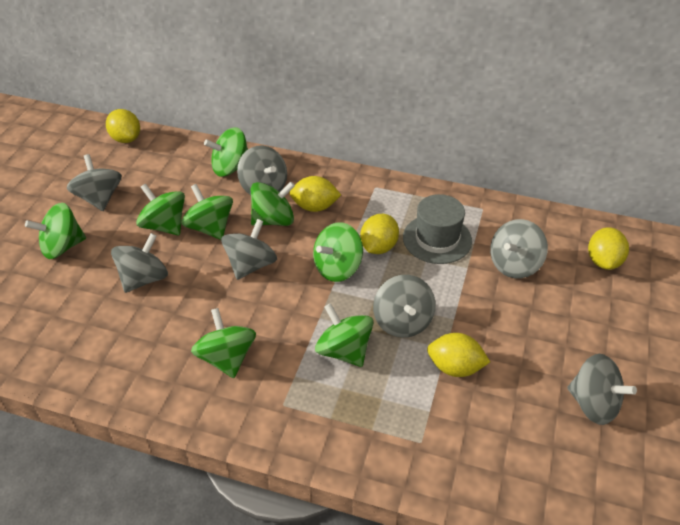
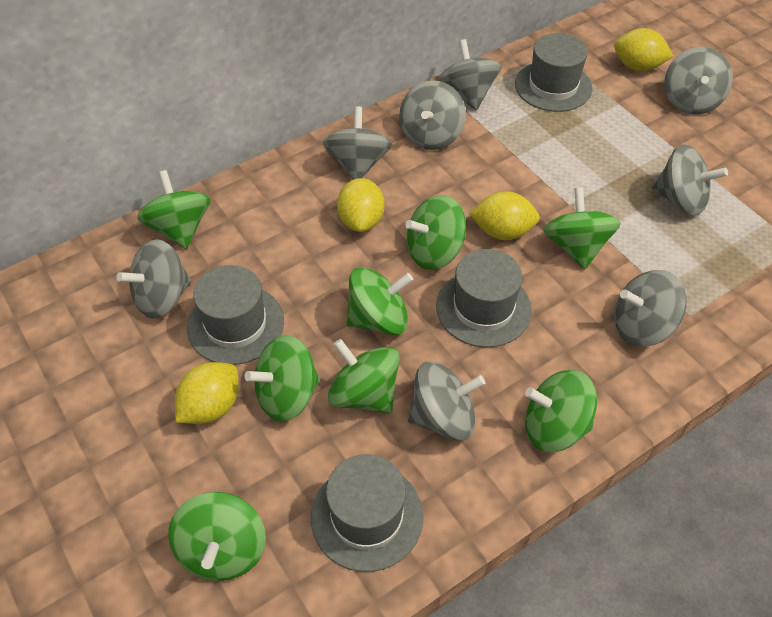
grey hat: 1 -> 4
grey spinning top: 7 -> 8
yellow lemon: 5 -> 4

